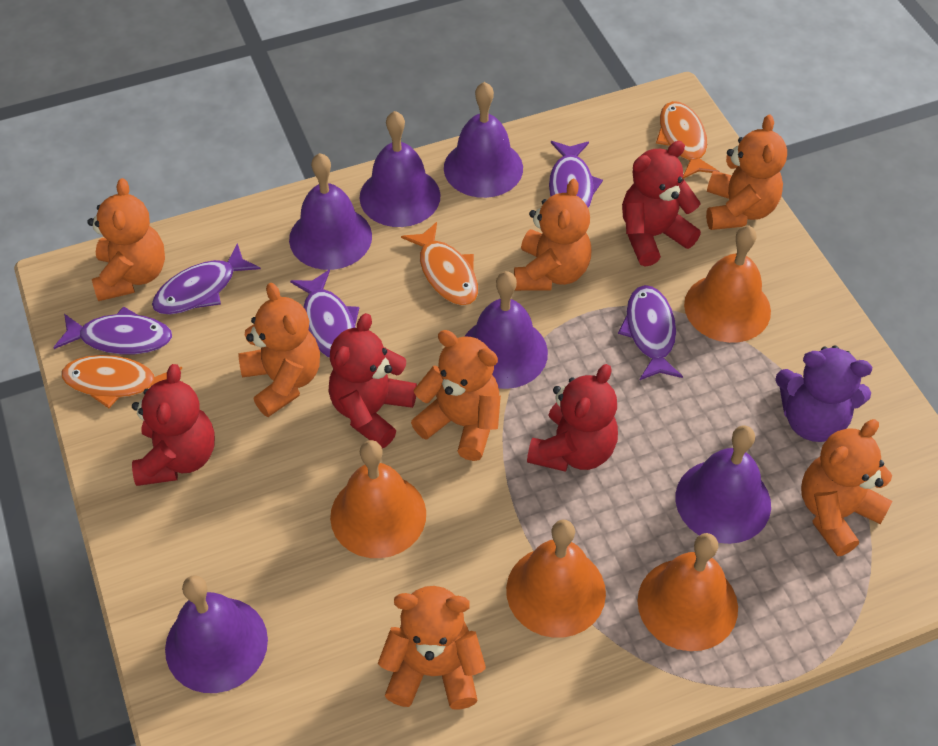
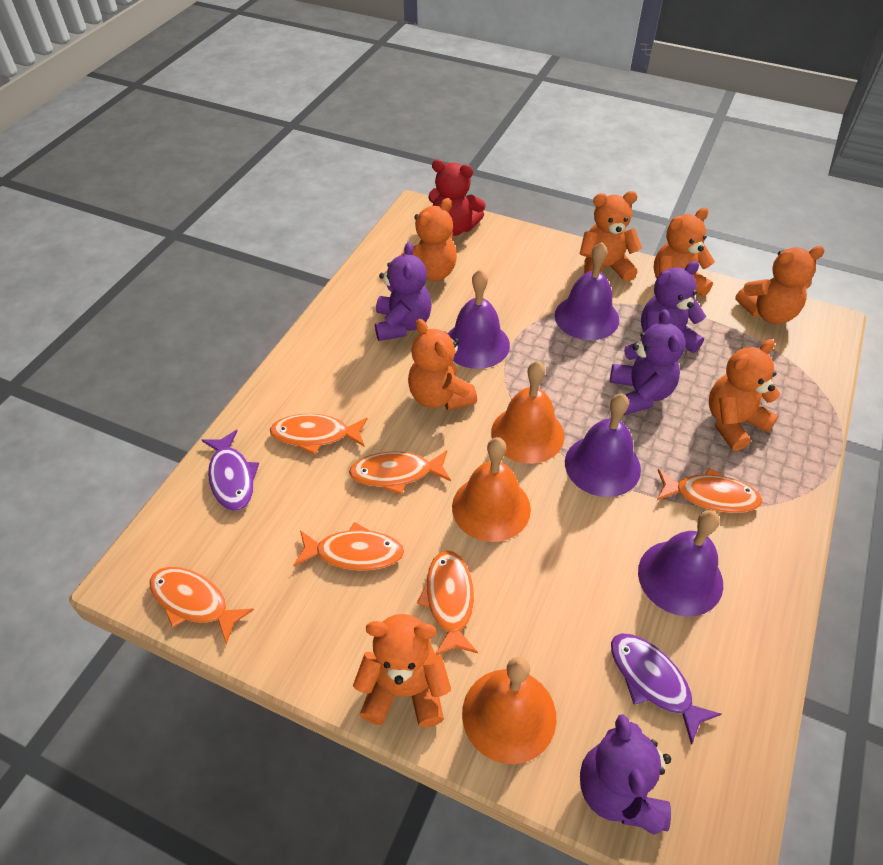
orange bell: 4 -> 3
orange fish: 3 -> 6
purple bell: 6 -> 4
purple fish: 5 -> 2
purple teddy bear: 1 -> 4
red teddy bear: 4 -> 1

